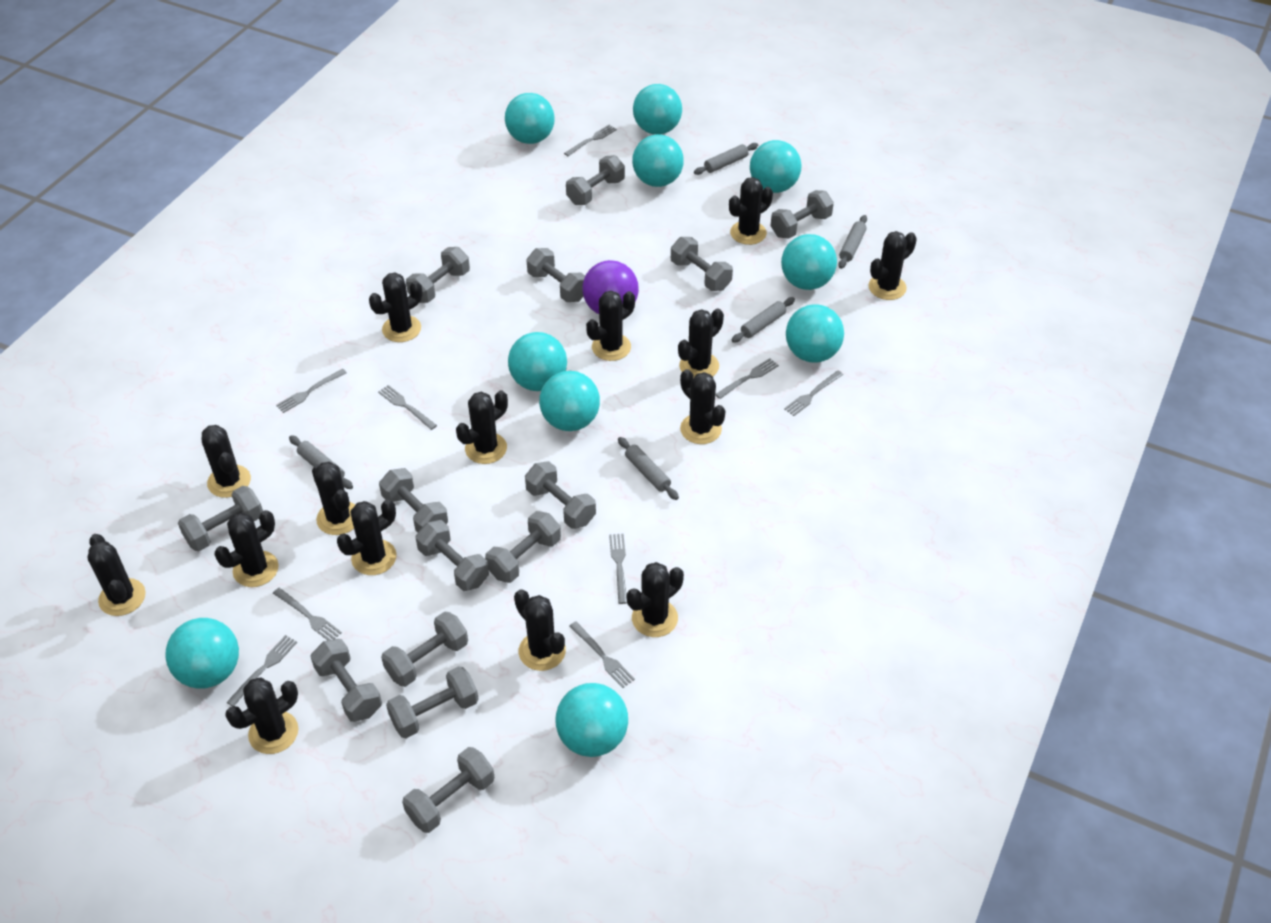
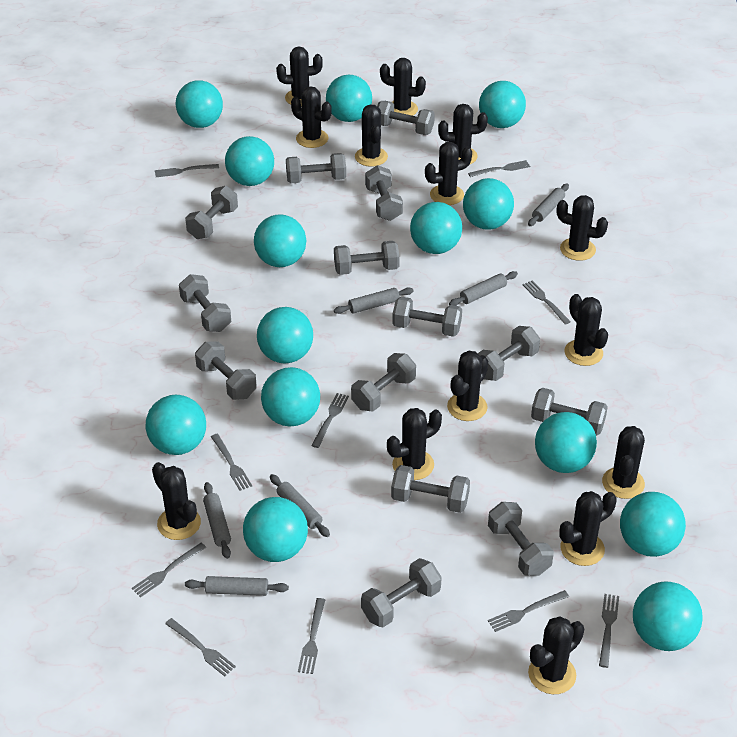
black cactus: 15 -> 14
grey fork: 9 -> 10
grey rolling pin: 5 -> 6
purple ball: 1 -> 0
turquoise ball: 10 -> 14

